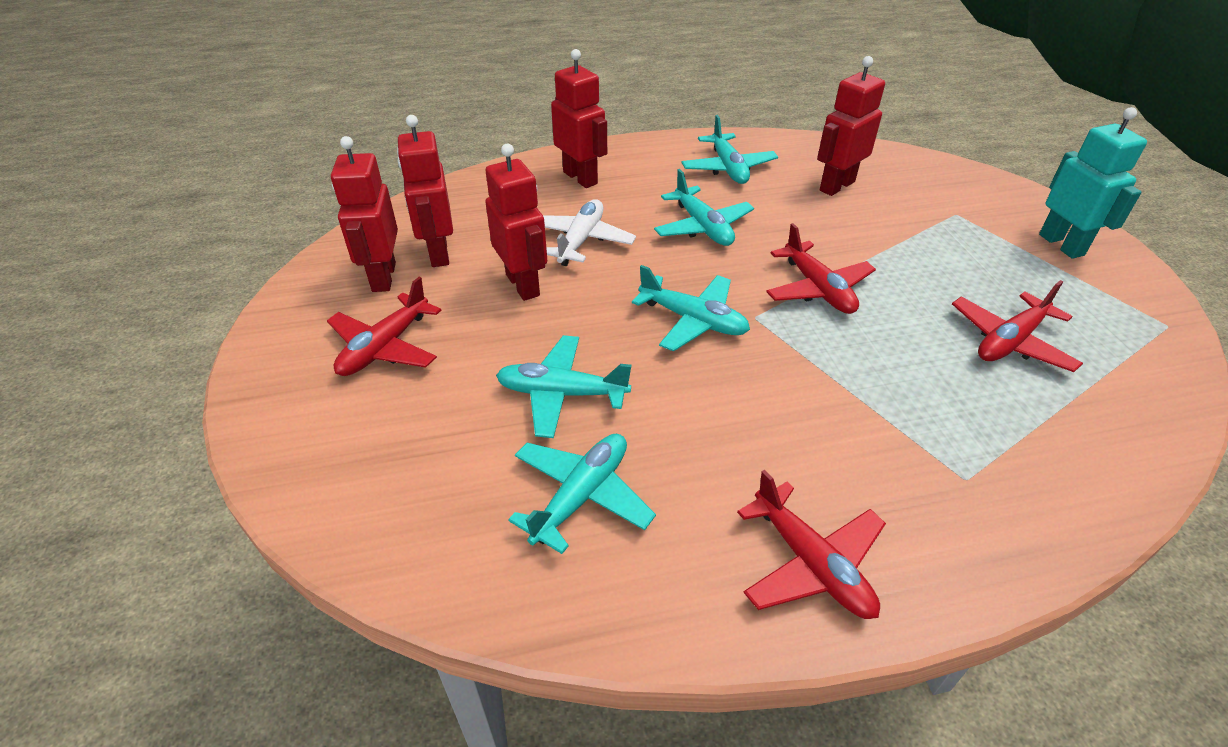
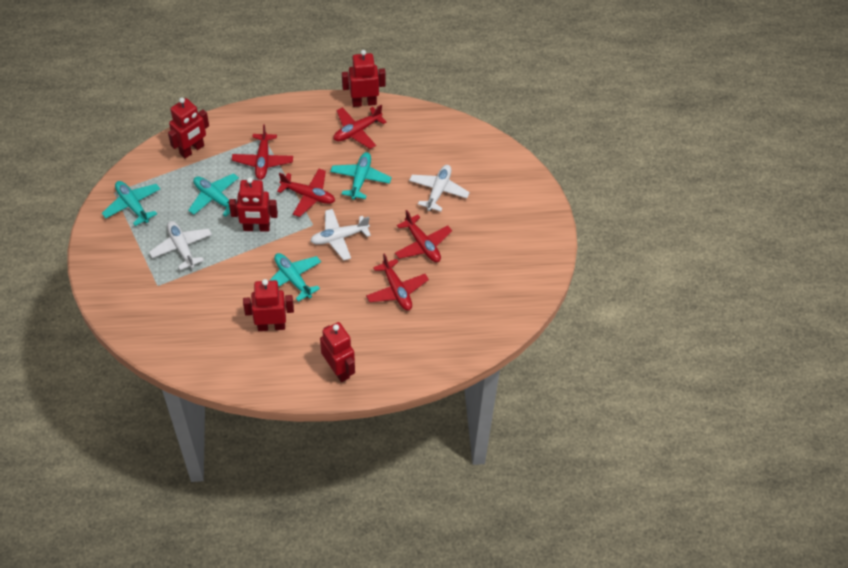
red plane: 4 -> 5
turquoise plane: 5 -> 4
turquoise robot: 1 -> 0
white plane: 1 -> 3

